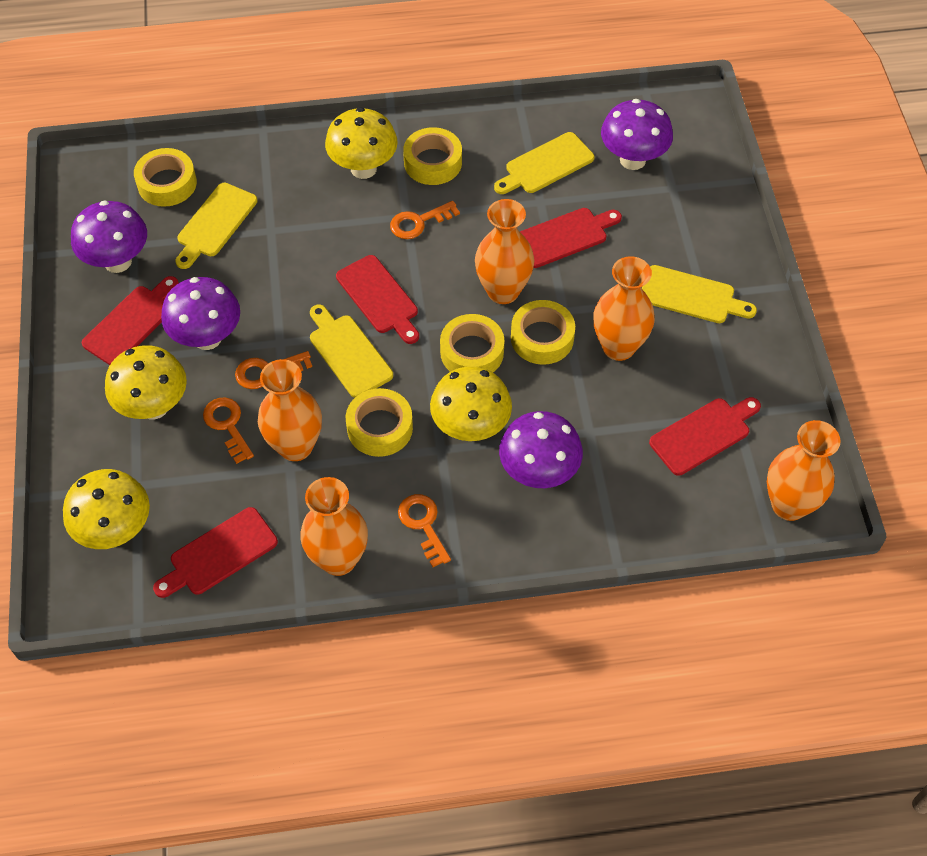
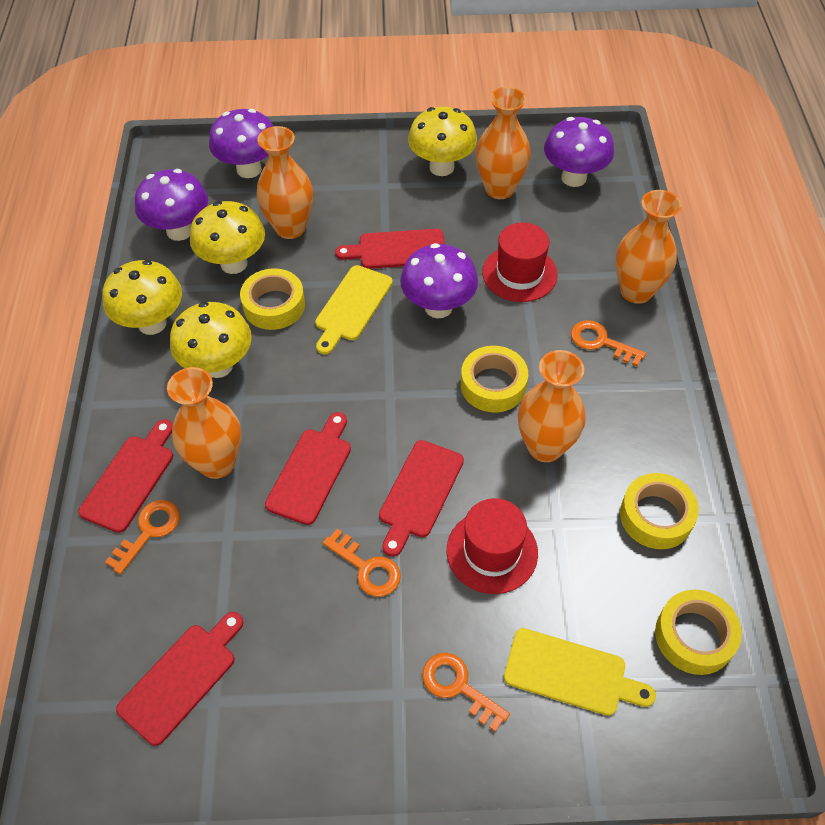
red hat: 0 -> 2
yellow cutting board: 4 -> 2
yellow tape: 5 -> 4

